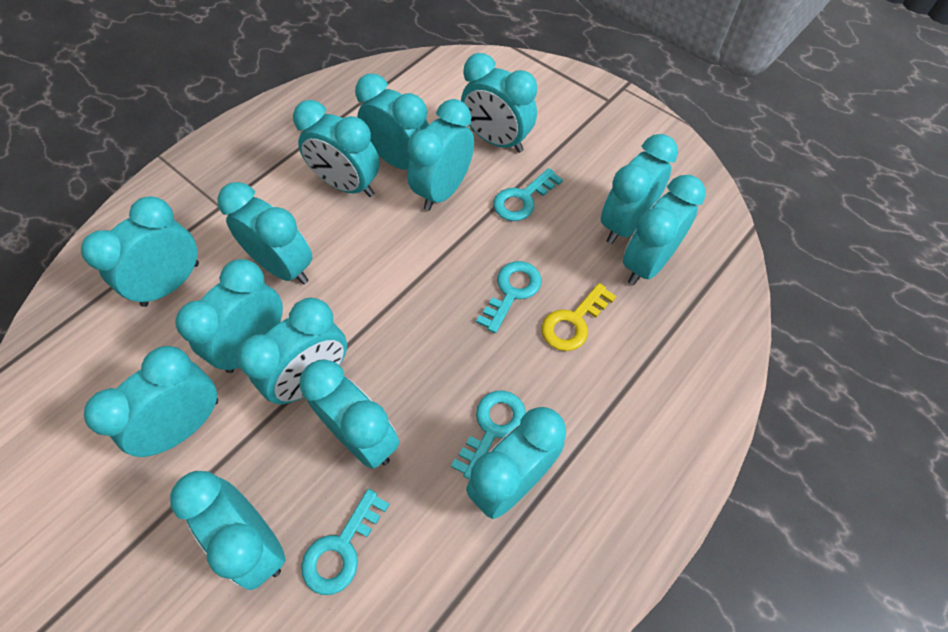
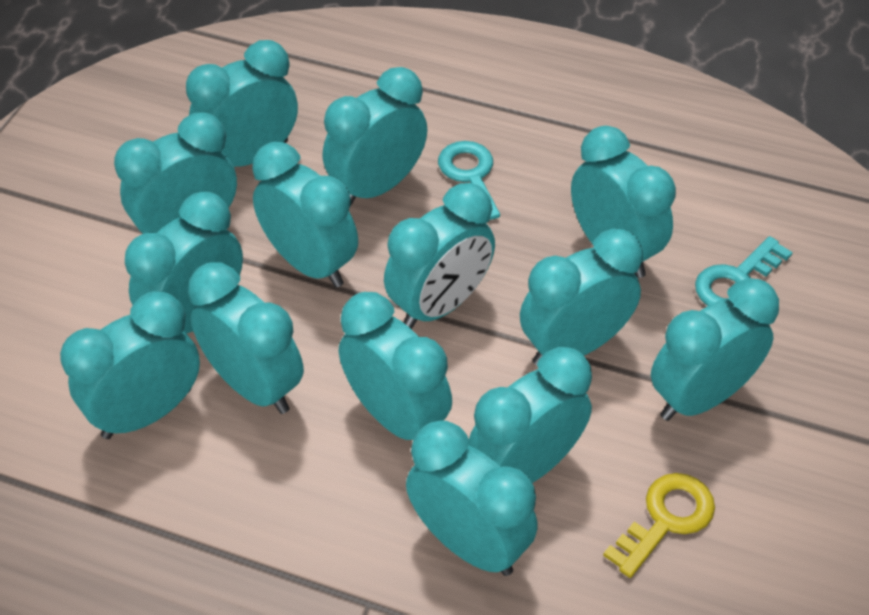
turquoise key: 4 -> 2

